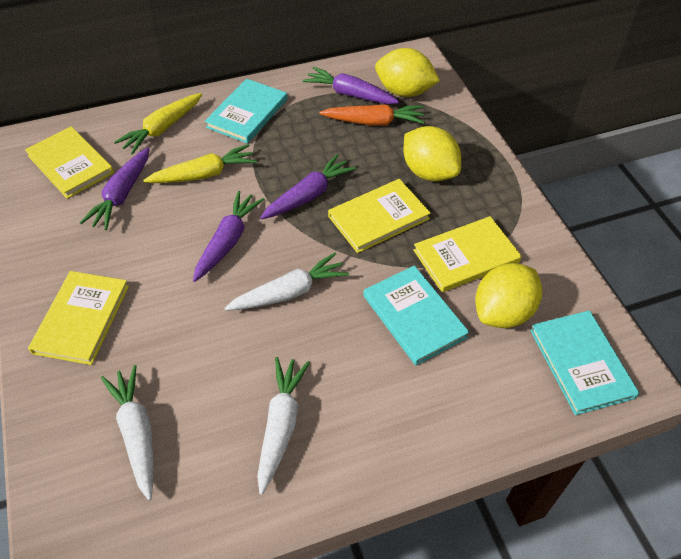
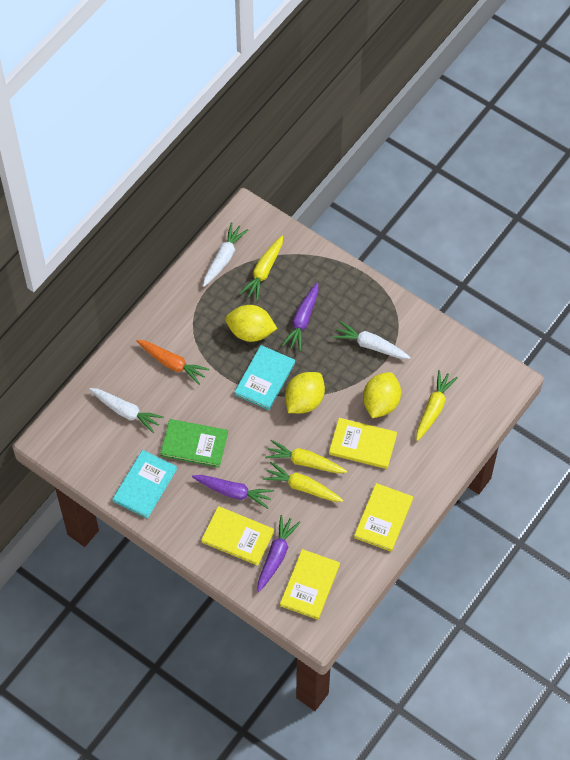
green book: 0 -> 1
purple carrot: 4 -> 3
turquoise book: 3 -> 2
yellow carrot: 2 -> 4

